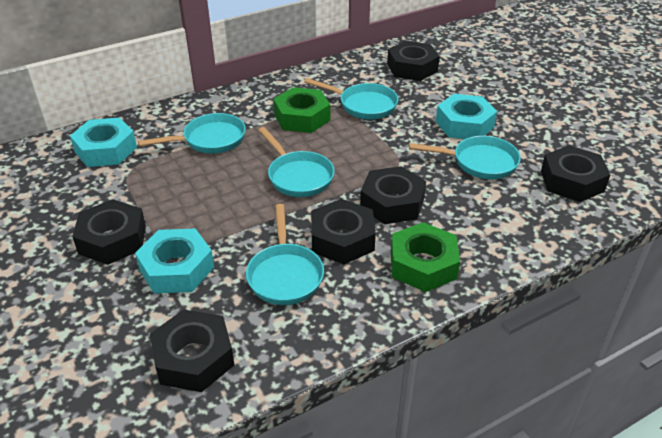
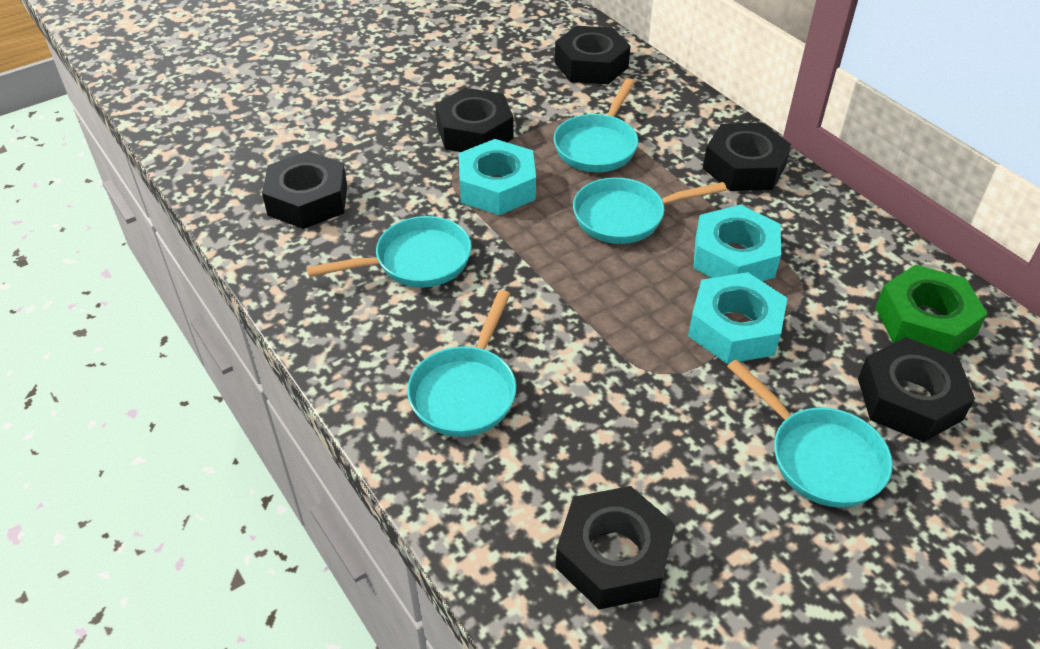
green nut: 2 -> 1

